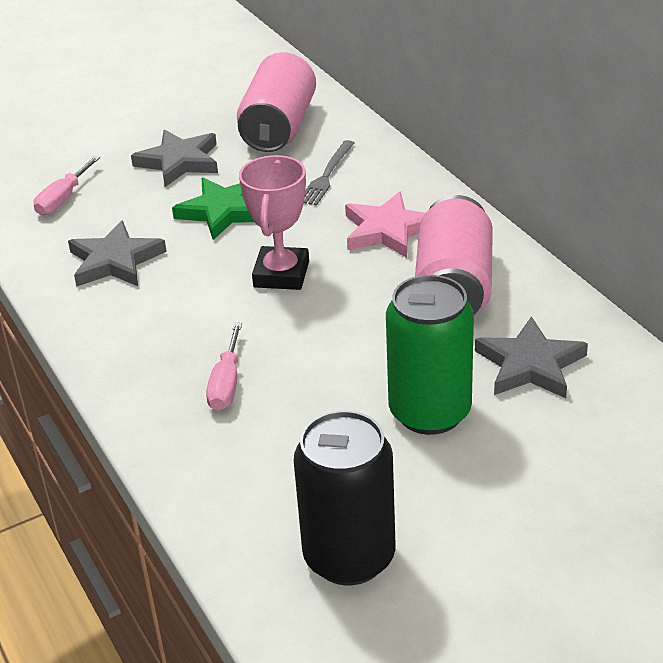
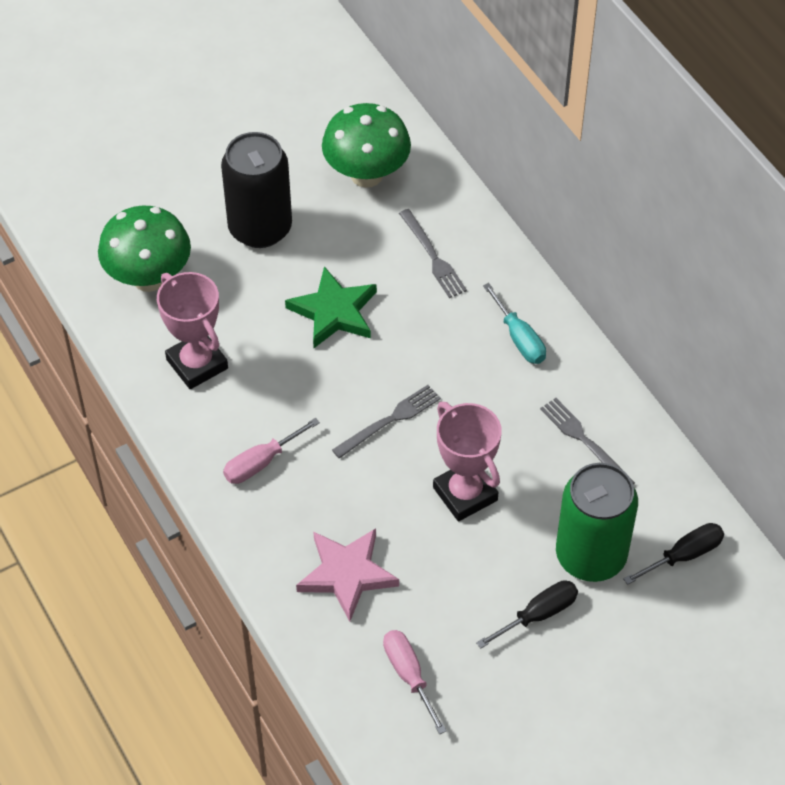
black screwdriver: 0 -> 2
green mushroom: 0 -> 2
grey fork: 1 -> 3
grey star: 3 -> 0
pink can: 2 -> 0
pink trophy: 1 -> 2
turquoise screwdriver: 0 -> 1

